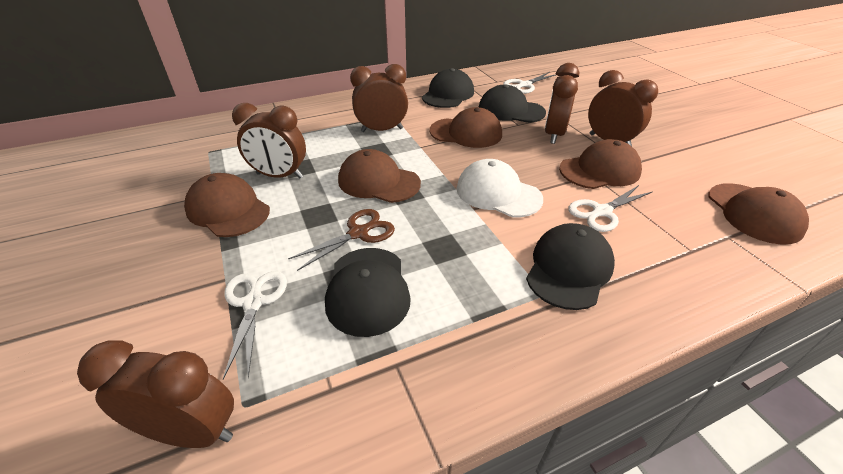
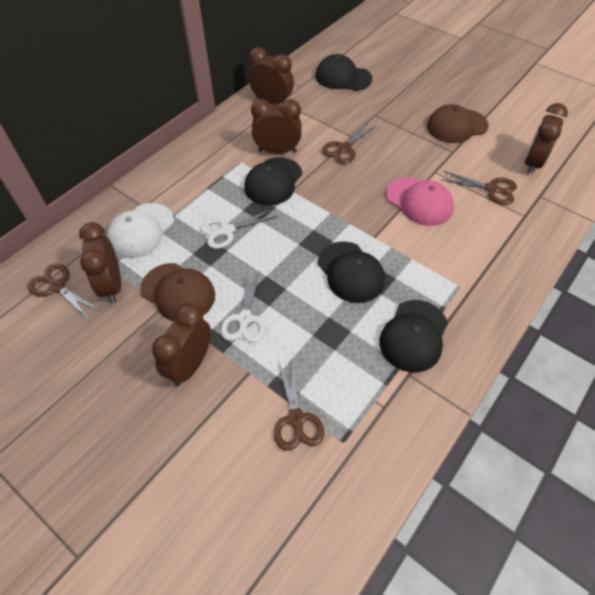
brown cap: 5 -> 2
brown scissors: 1 -> 4
pink cap: 0 -> 1
white scissors: 3 -> 2

